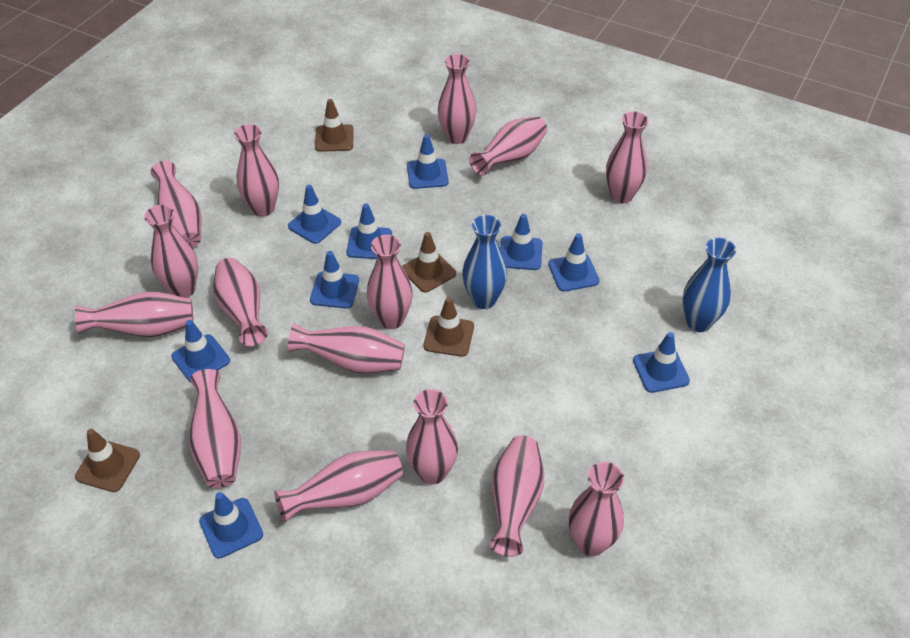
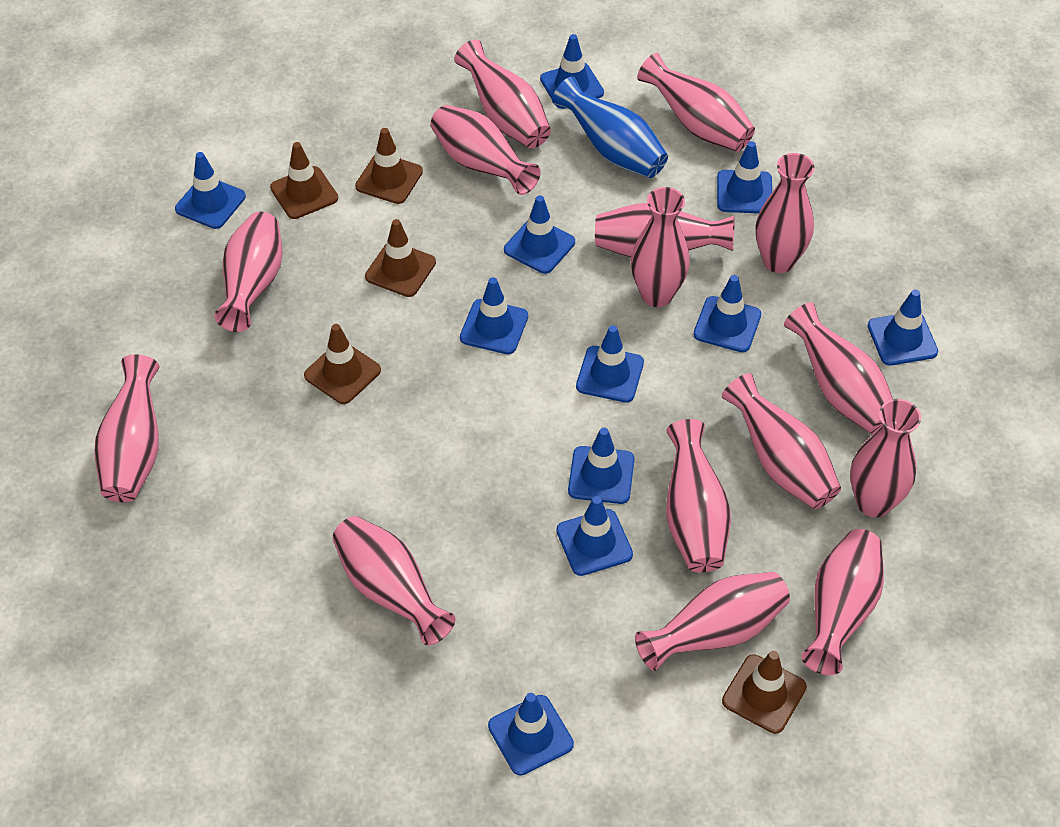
blue traffic cone: 9 -> 11
blue vase: 2 -> 1
brown traffic cone: 4 -> 5

